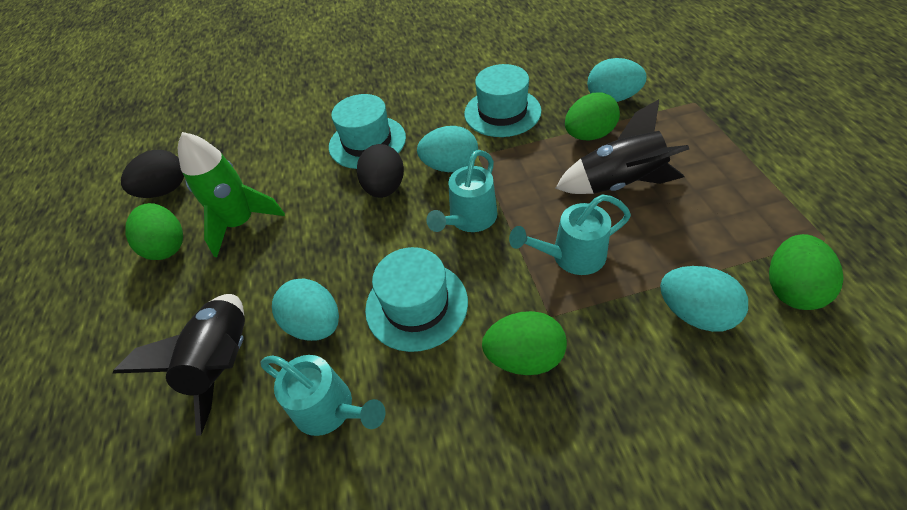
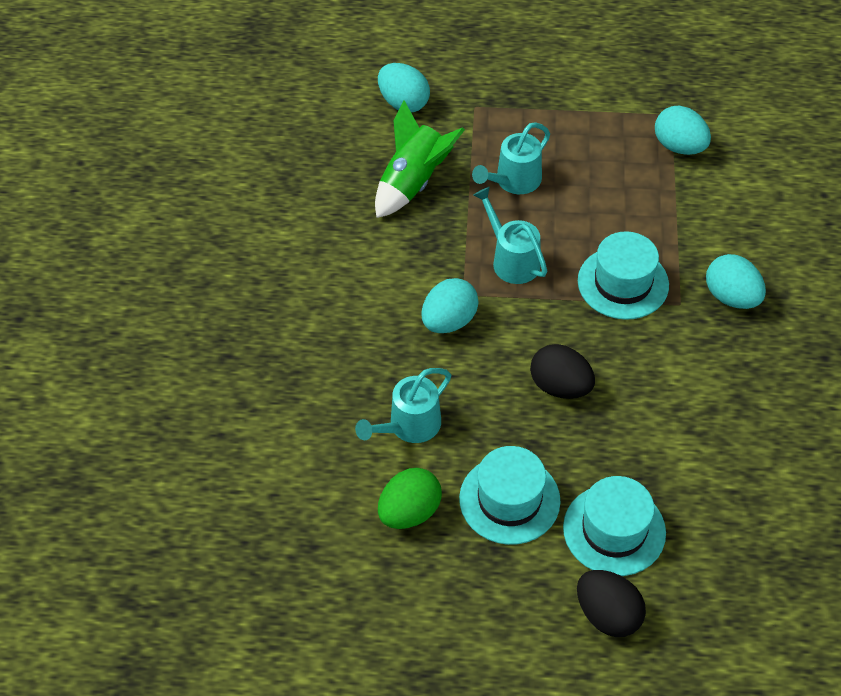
black rocket: 2 -> 0
green egg: 4 -> 1

